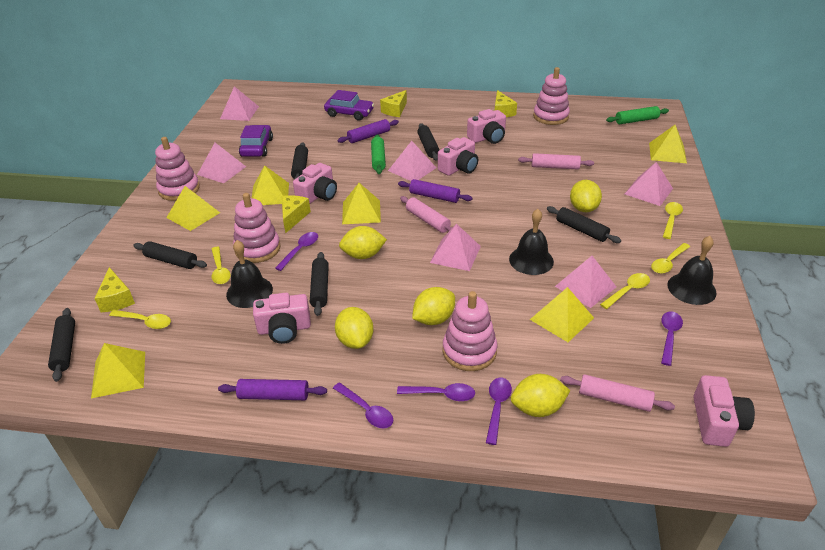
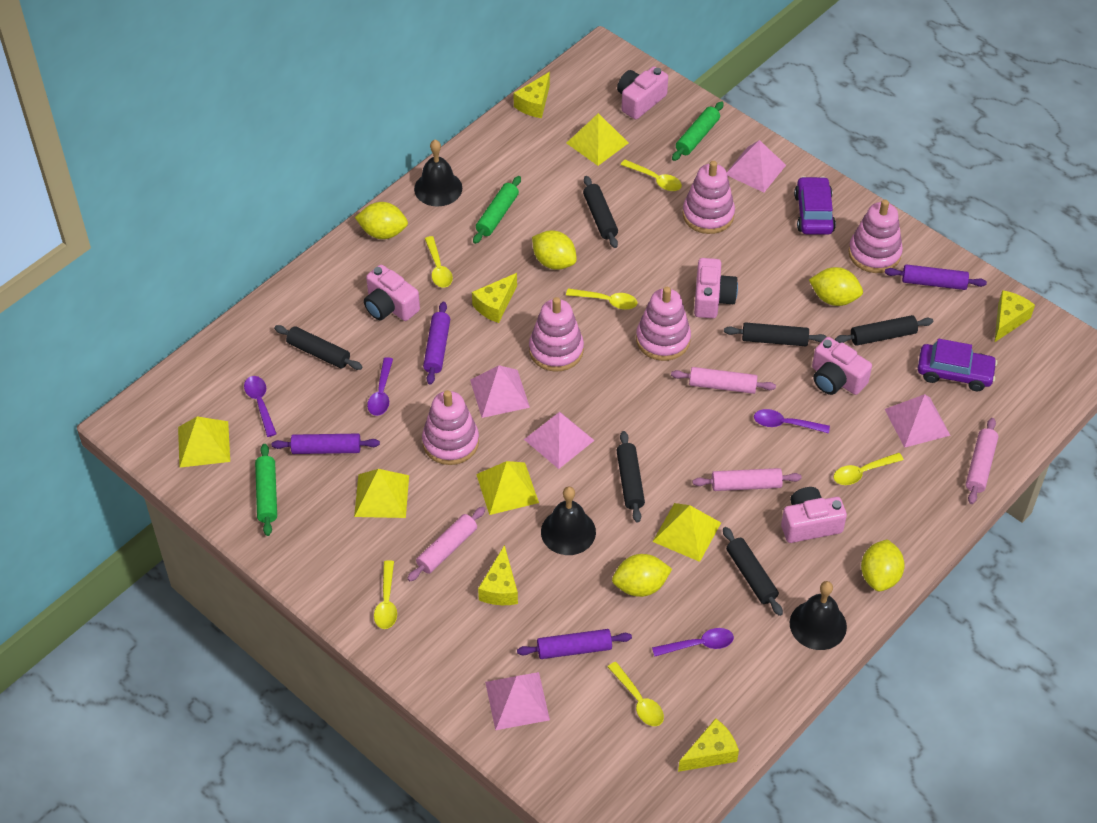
green rolling pin: 2 -> 3
pink pyramid: 6 -> 5
pink rolling pin: 3 -> 4
pink stacking toy: 4 -> 5
purple rolling pin: 3 -> 4
purple spoon: 5 -> 4
yellow cheese: 4 -> 5
yellow pyramid: 6 -> 5
yellow spoon: 5 -> 6

